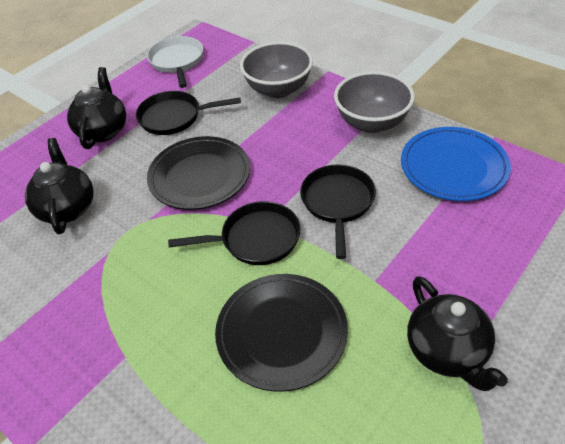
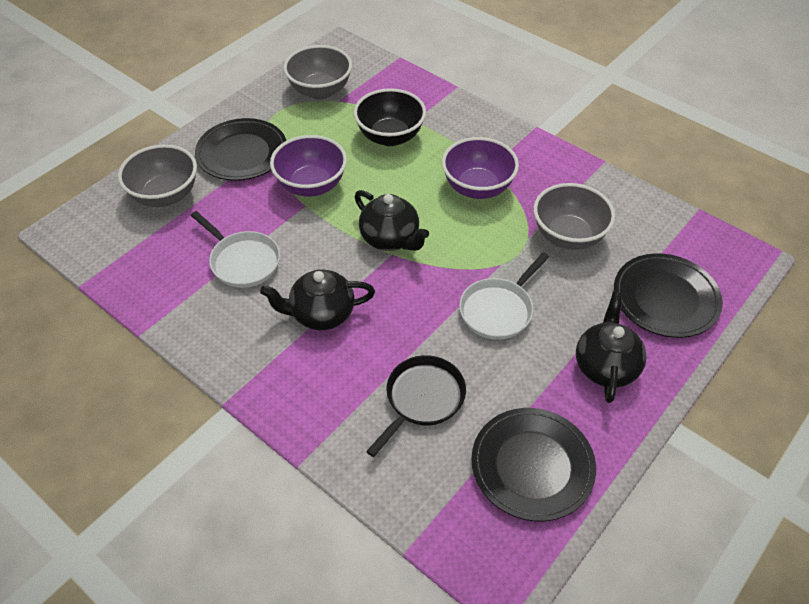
black bowl: 0 -> 1
black pan: 3 -> 1
black plate: 2 -> 3
blue plate: 1 -> 0
grey bowl: 2 -> 3
purple bowl: 0 -> 2
white pan: 1 -> 2

